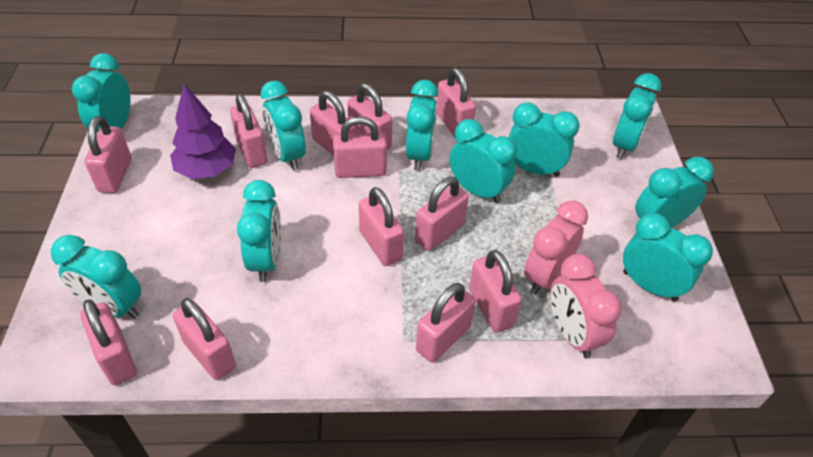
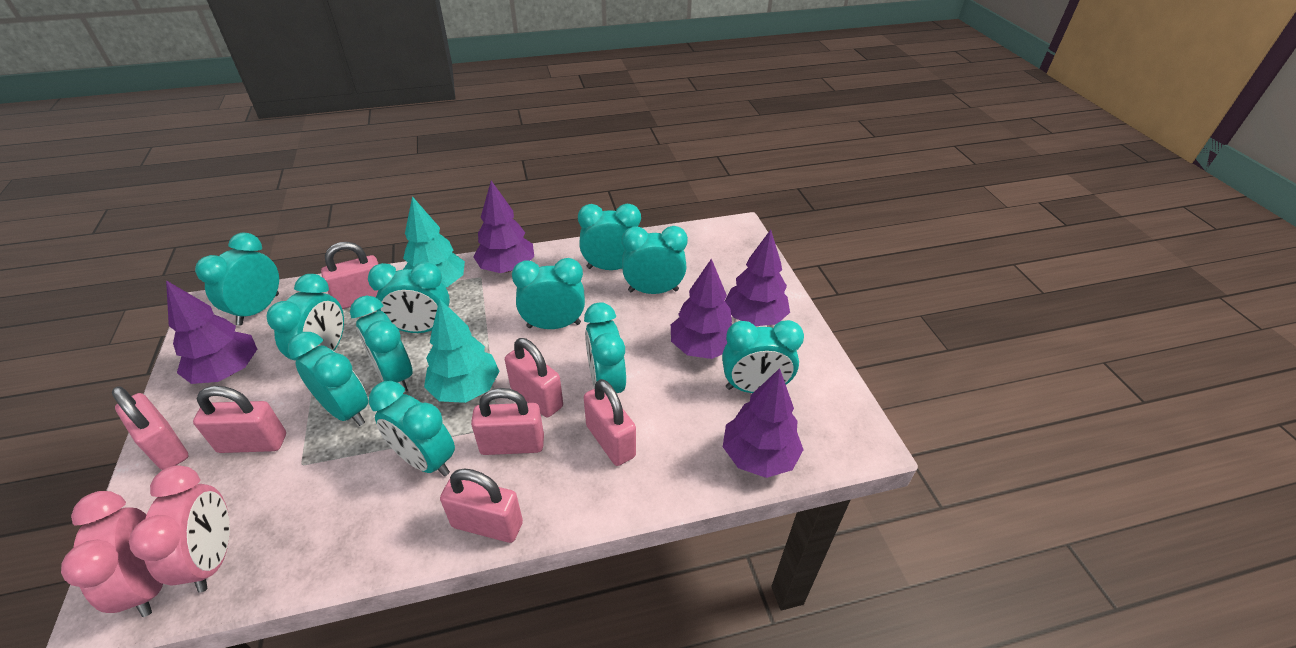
pink padlock: 12 -> 7
purple tree: 1 -> 5
turquoise clock: 10 -> 11
turquoise tree: 0 -> 2

